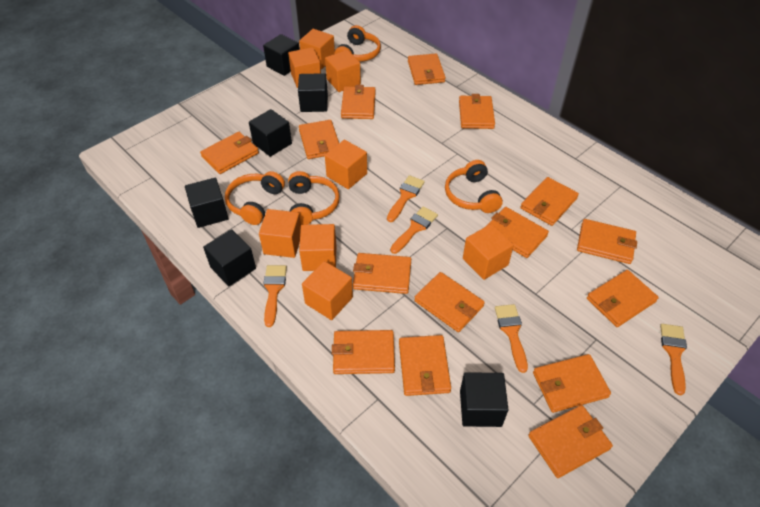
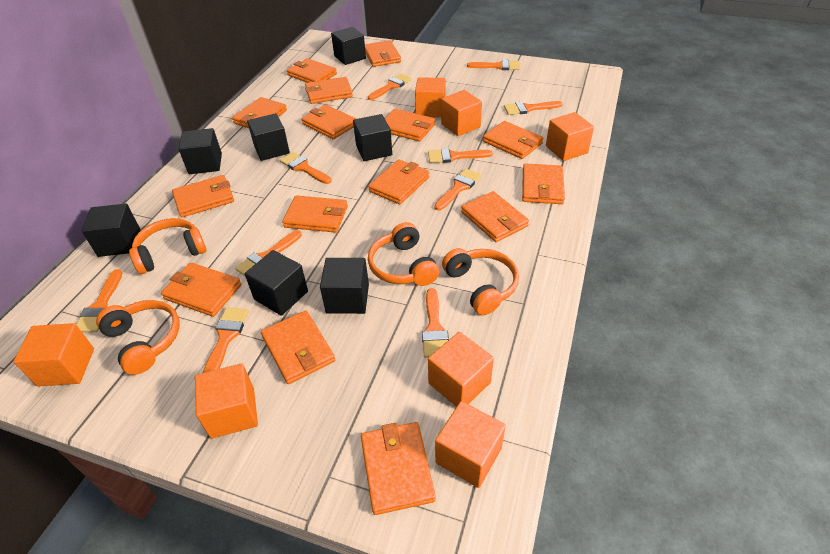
black cube: 6 -> 7
orange brush: 5 -> 10
orange cube: 8 -> 7

